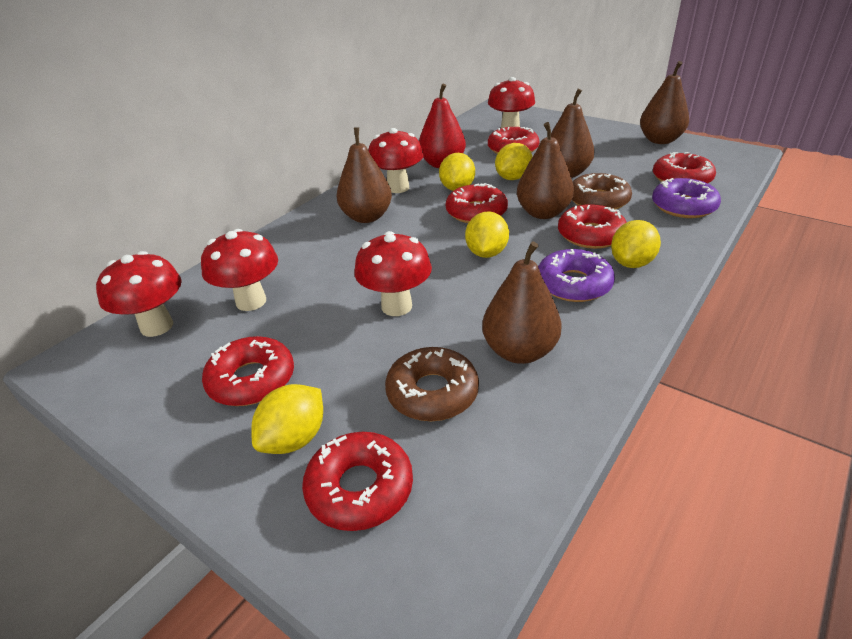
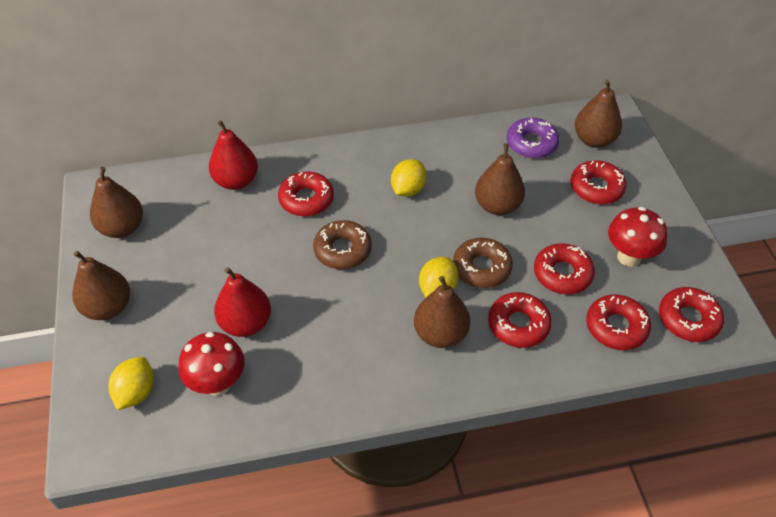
purple donut: 2 -> 1
red mushroom: 5 -> 2
red pear: 1 -> 2
yellow lemon: 5 -> 3

